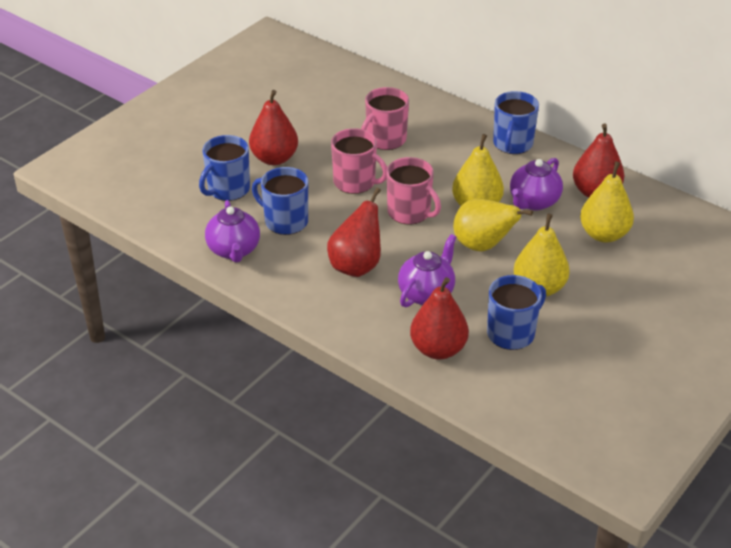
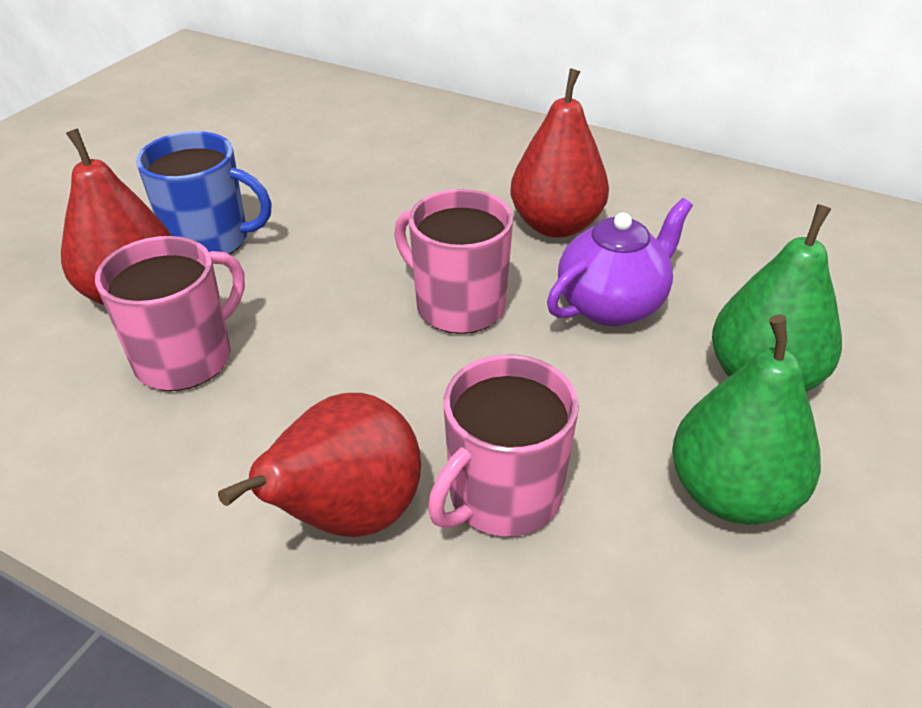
blue mug: 4 -> 1
green pear: 0 -> 2
purple teapot: 3 -> 1
red pear: 4 -> 3
yellow pear: 4 -> 0

